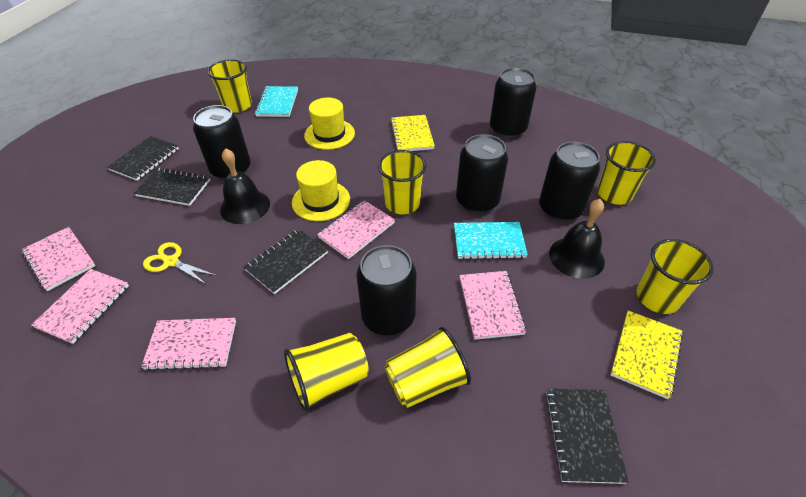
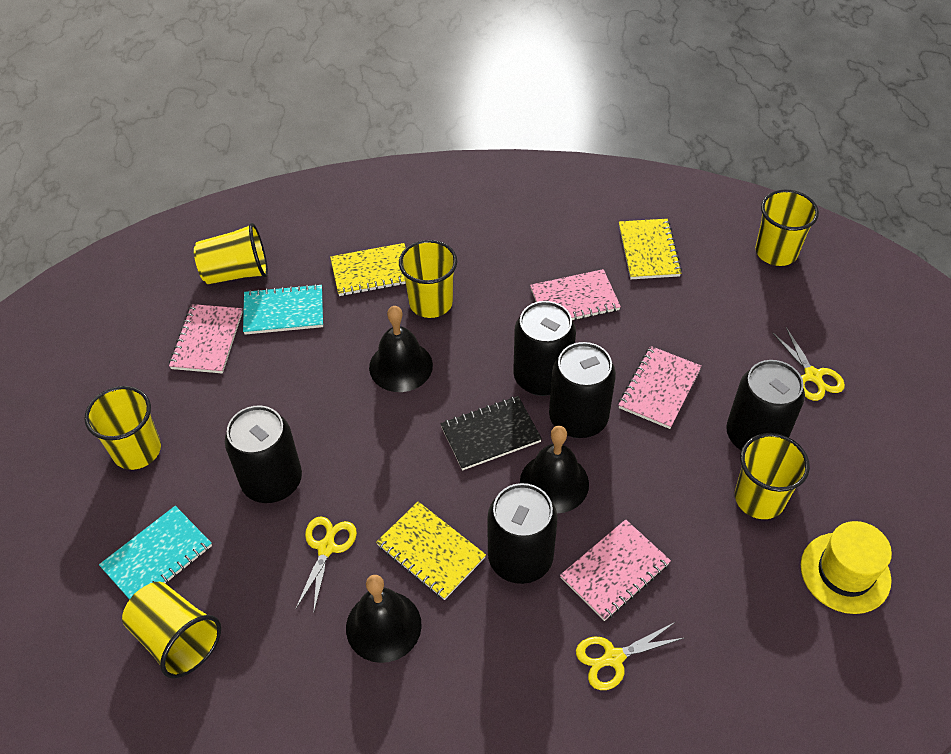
black bell: 2 -> 3
black notebook: 4 -> 1
pink notebook: 5 -> 4
yellow hat: 2 -> 1
yellow notebook: 2 -> 3
yellow scissors: 1 -> 3

